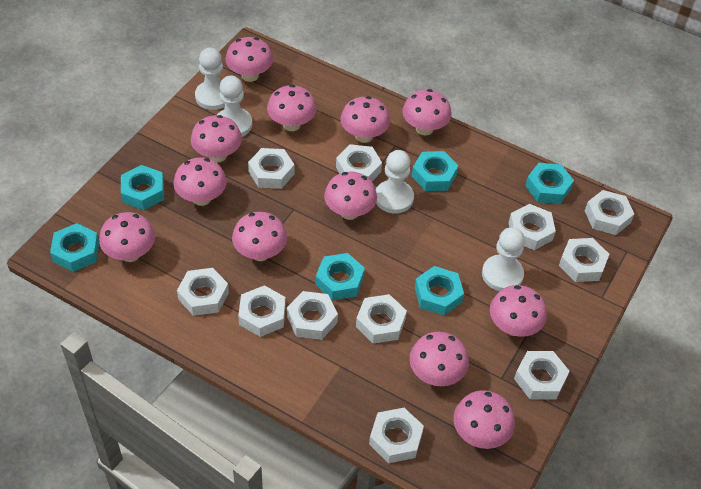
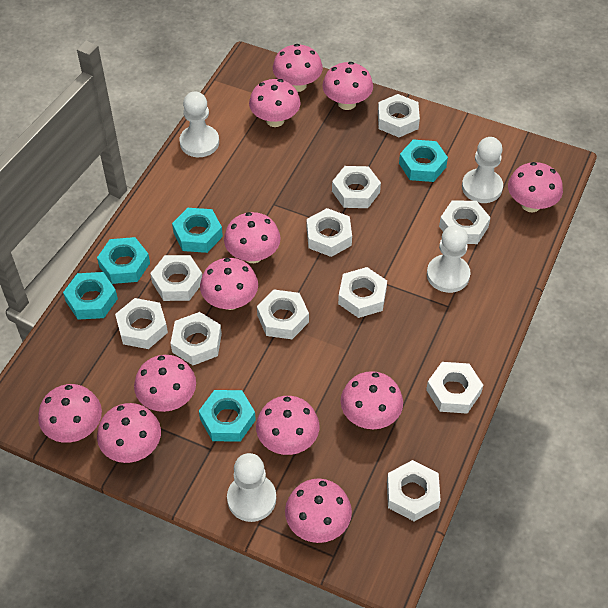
turquoise nut: 6 -> 5

